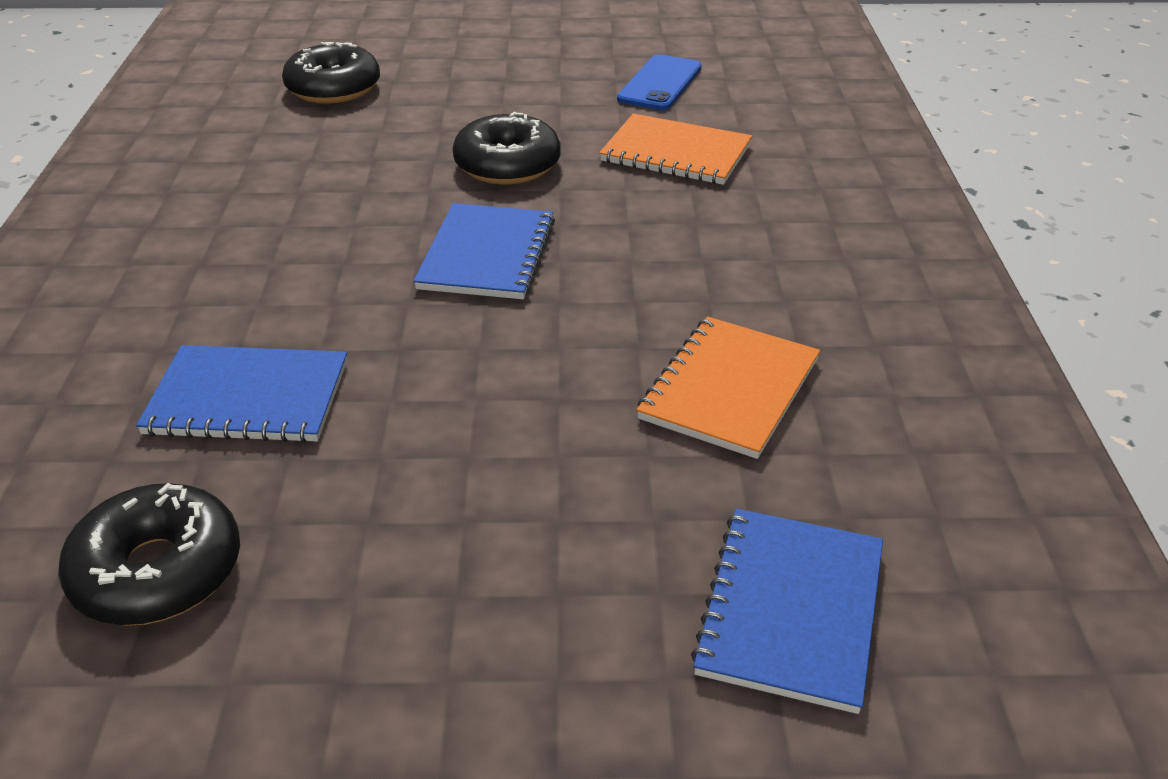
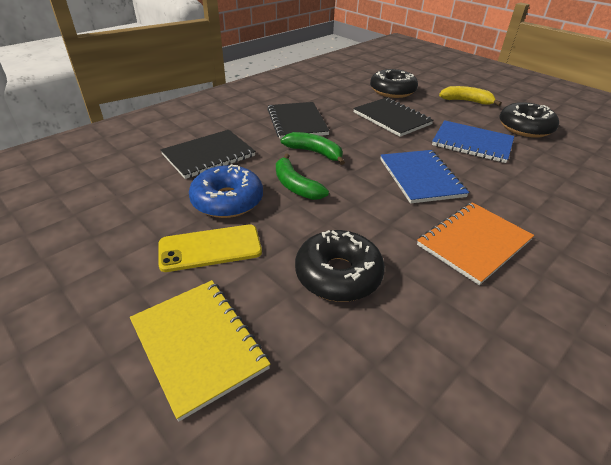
black notebook: 0 -> 3
blue donut: 0 -> 1
blue notebook: 3 -> 2
blue phone: 1 -> 0
green banana: 0 -> 2
orange notebook: 2 -> 1
yellow banana: 0 -> 1
yellow notebook: 0 -> 1
yellow phone: 0 -> 1

